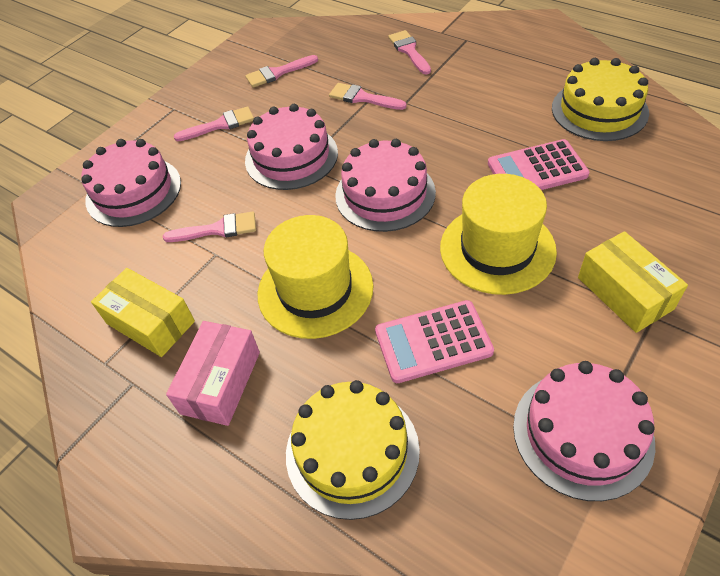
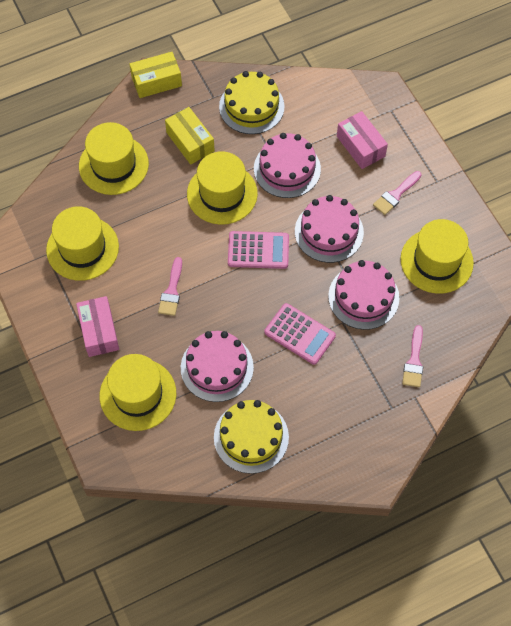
pink box: 1 -> 2
pink brush: 5 -> 3
yellow hat: 2 -> 5

